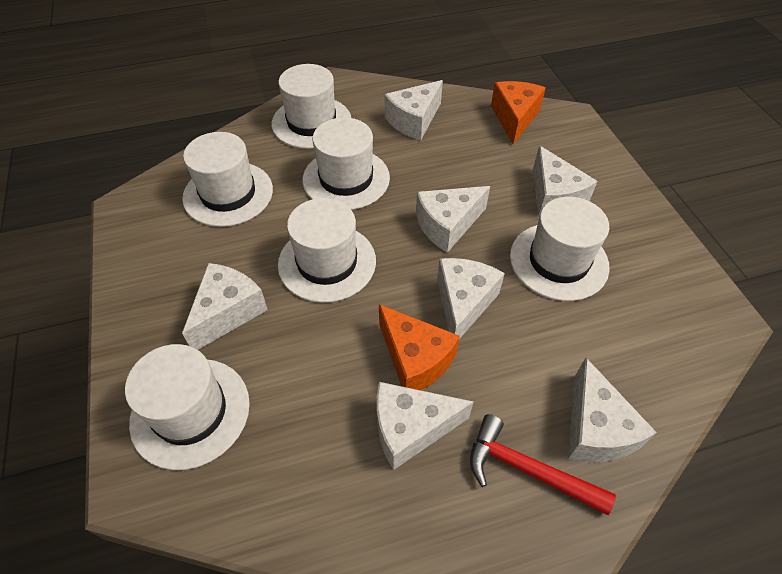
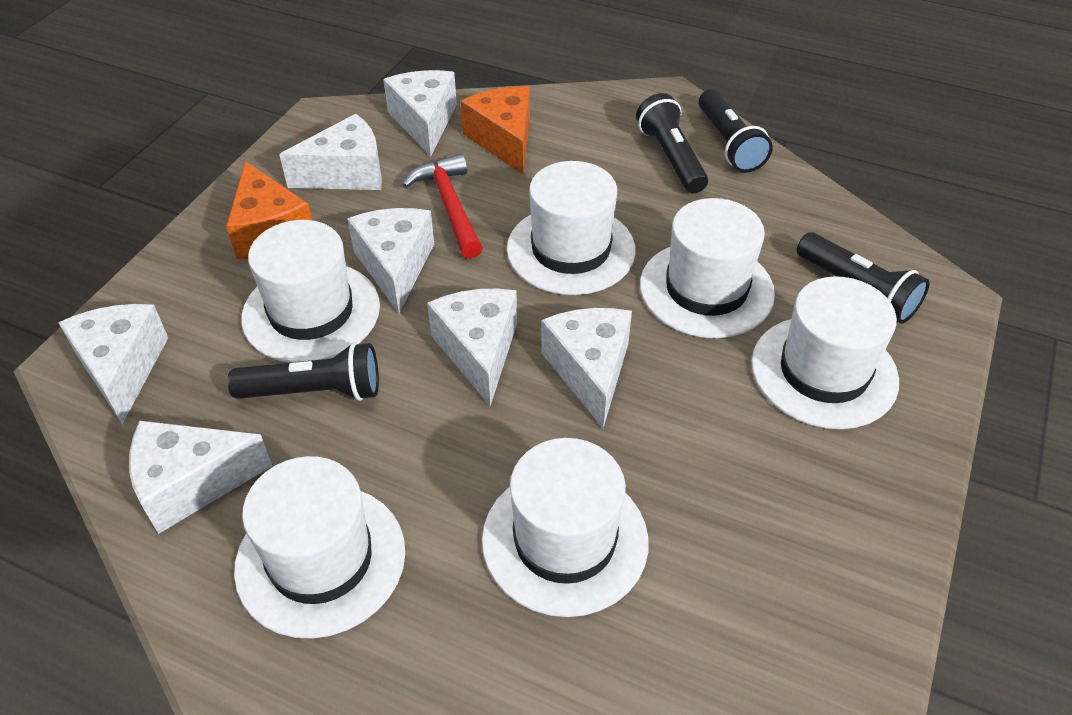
black flashlight: 0 -> 4

